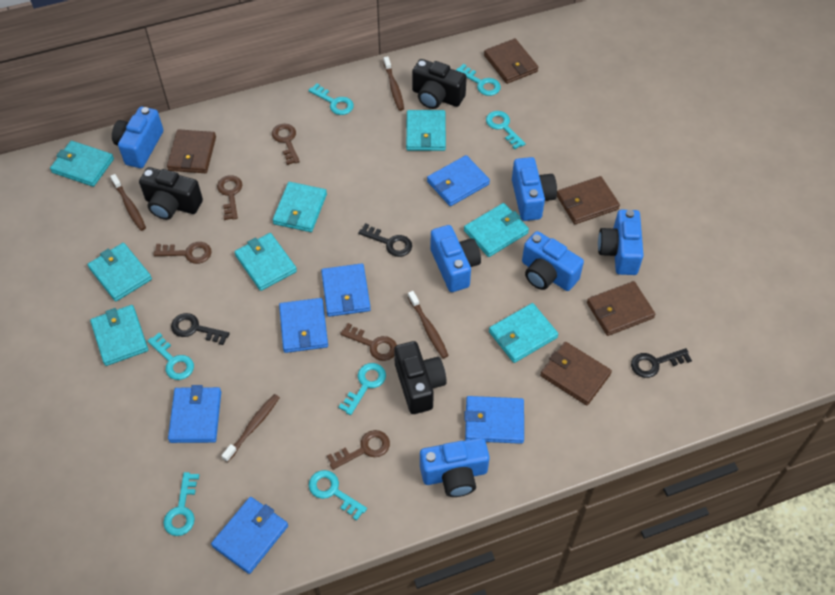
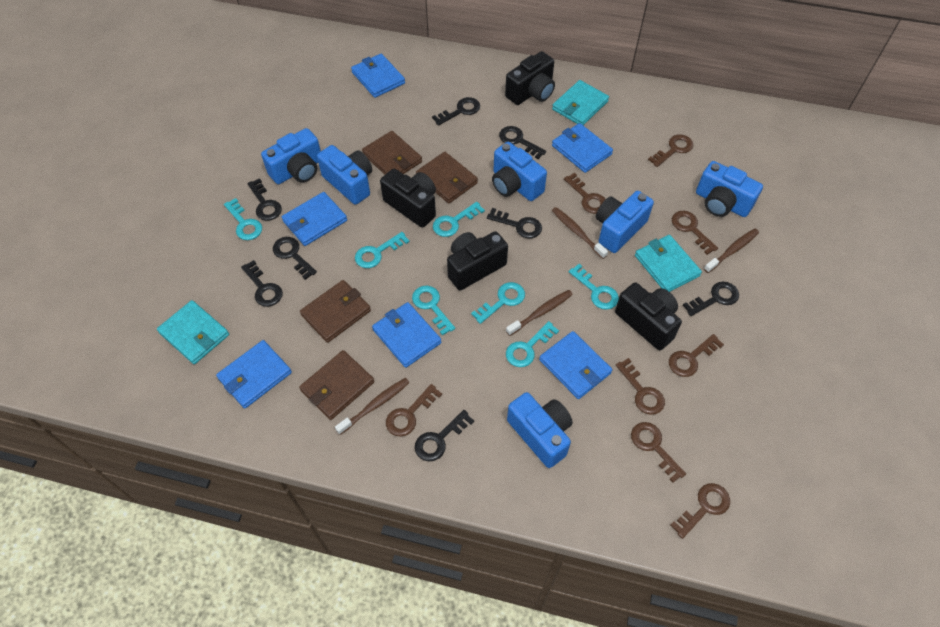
black camera: 3 -> 4
black key: 3 -> 8
brown key: 5 -> 8
brown wallet: 5 -> 4
turquoise wallet: 8 -> 3

